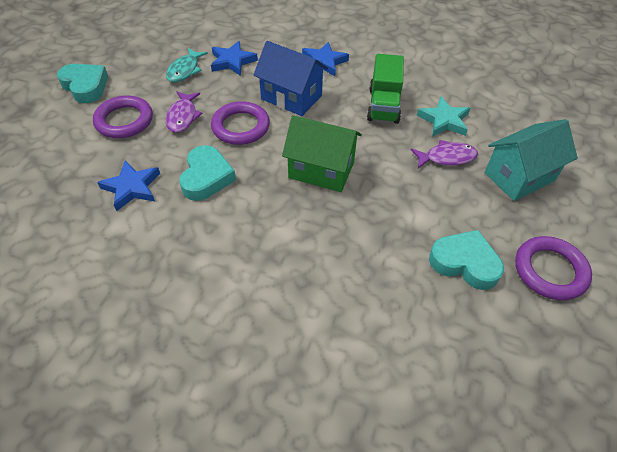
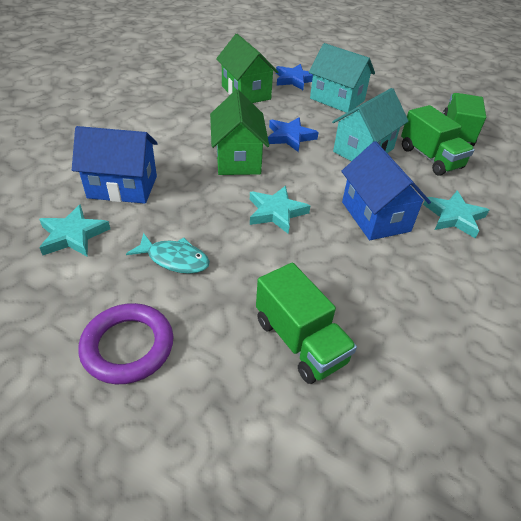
blue house: 1 -> 2
blue star: 3 -> 2
green house: 1 -> 2
green truck: 1 -> 3
purple fish: 2 -> 0
purple ring: 3 -> 1
turquoise heart: 3 -> 0
turquoise house: 1 -> 2
turquoise star: 1 -> 3

